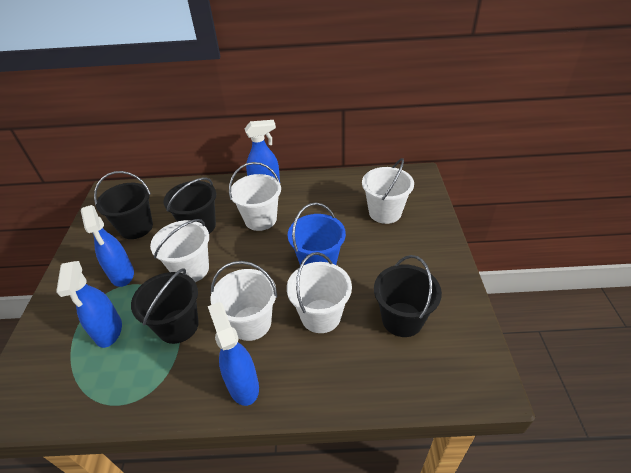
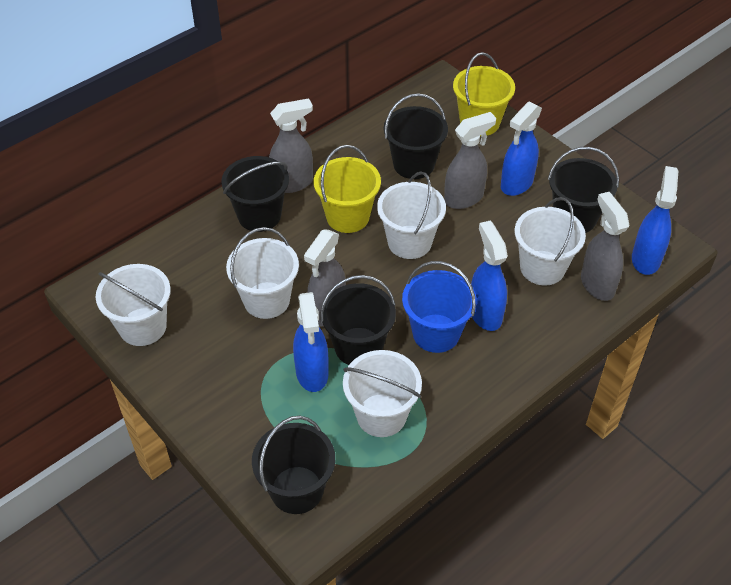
black bucket: 4 -> 5
grey spray bottle: 0 -> 4
yellow bucket: 0 -> 2

